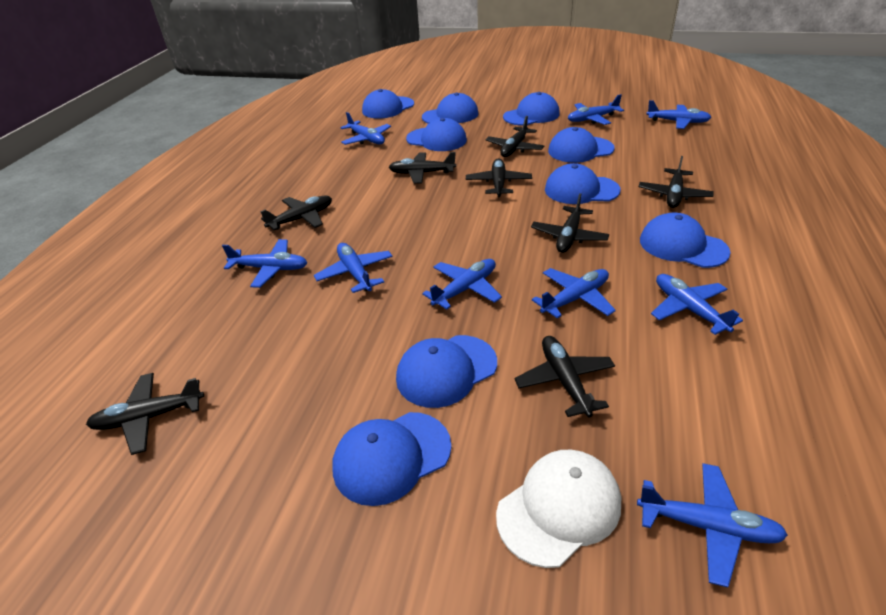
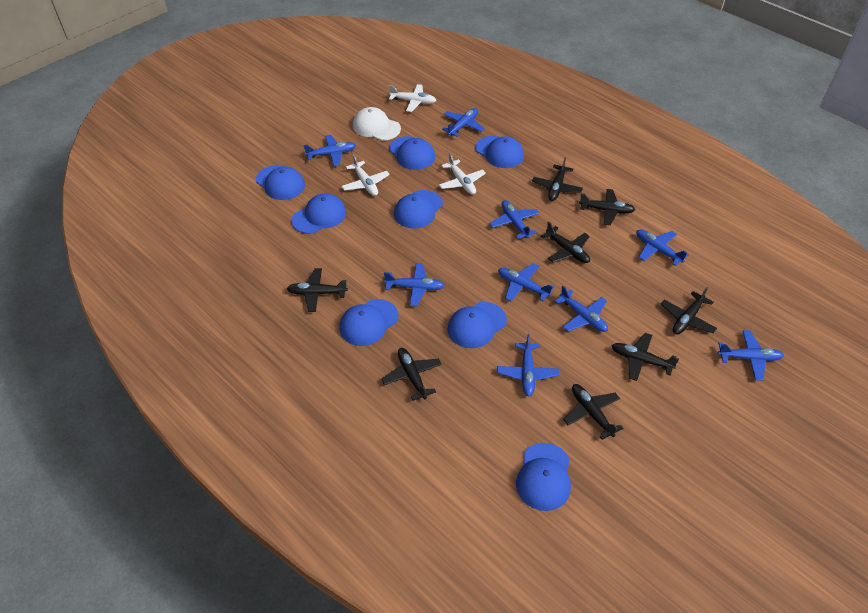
blue cap: 9 -> 8
white plane: 0 -> 3

